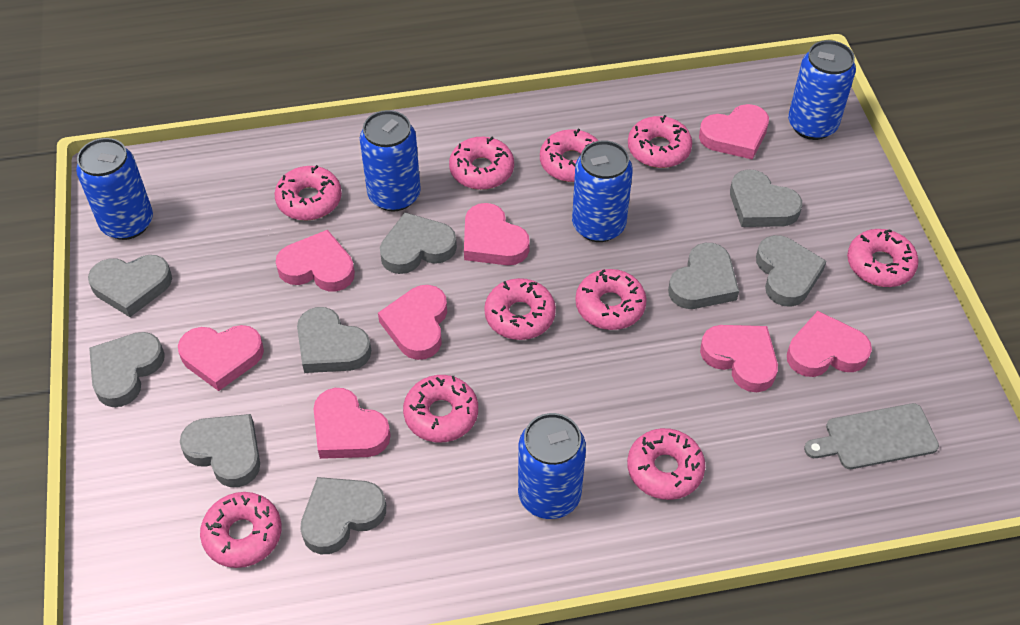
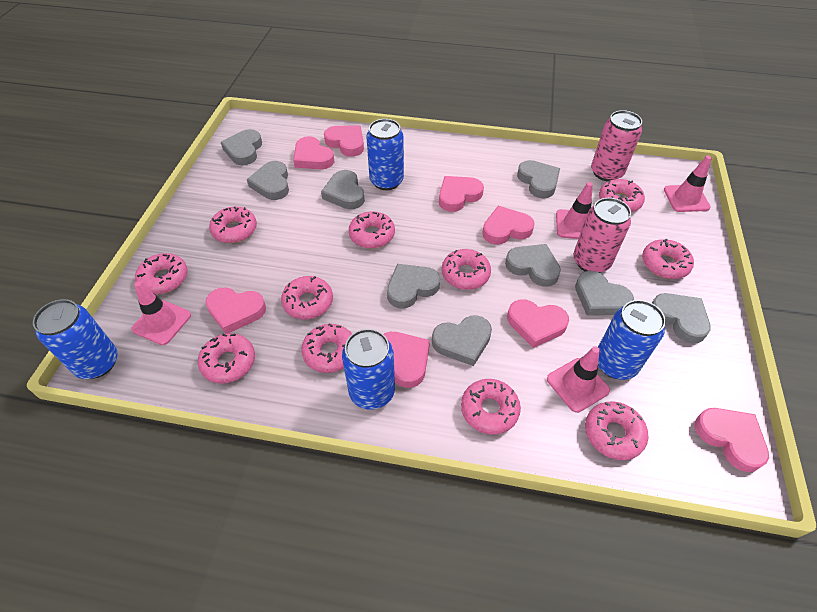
blue can: 5 -> 4
grey cutting board: 1 -> 0
pink can: 0 -> 2
pink donut: 10 -> 11
pink traffic cone: 0 -> 4

